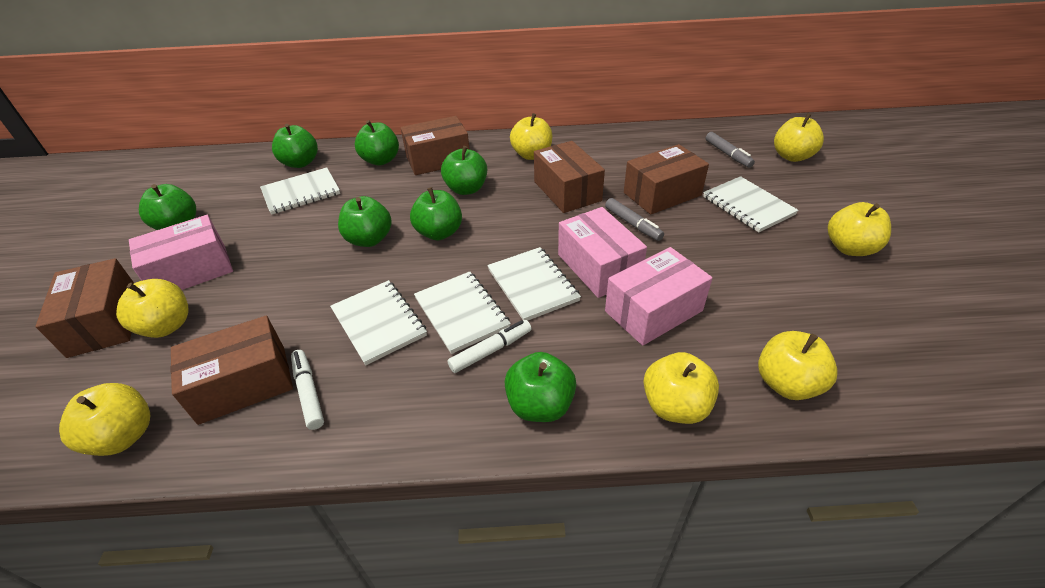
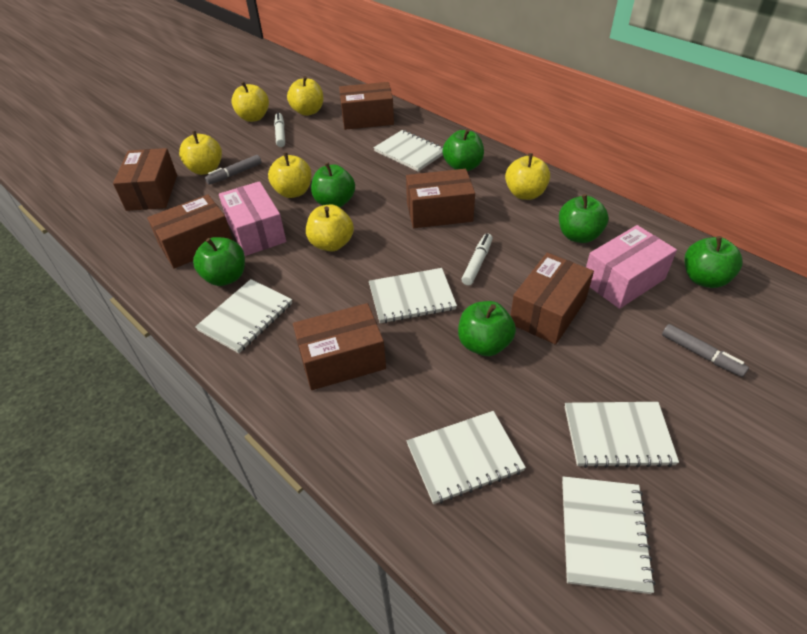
brown box: 5 -> 6
green apple: 7 -> 6
pink box: 3 -> 2
white notebook: 5 -> 6
yellow apple: 7 -> 6

